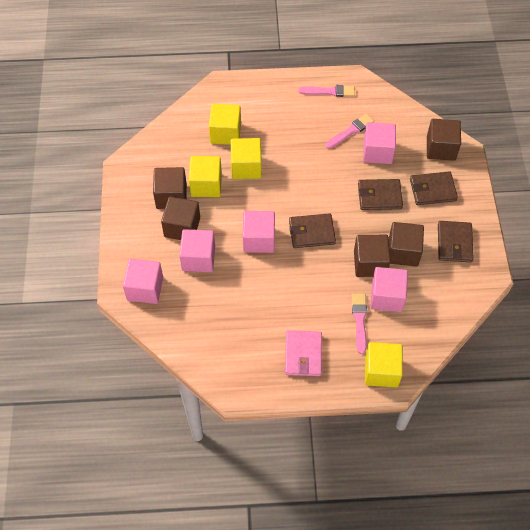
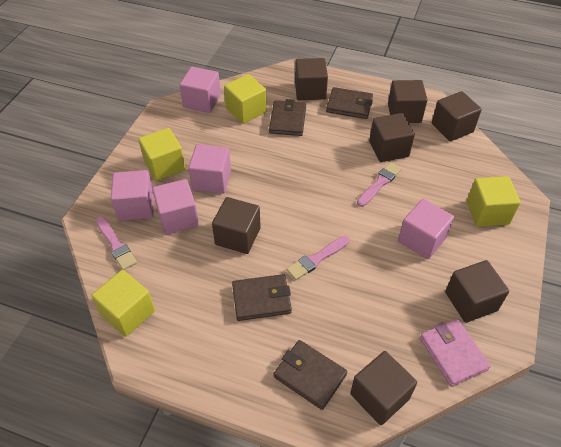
brown cube: 5 -> 7

